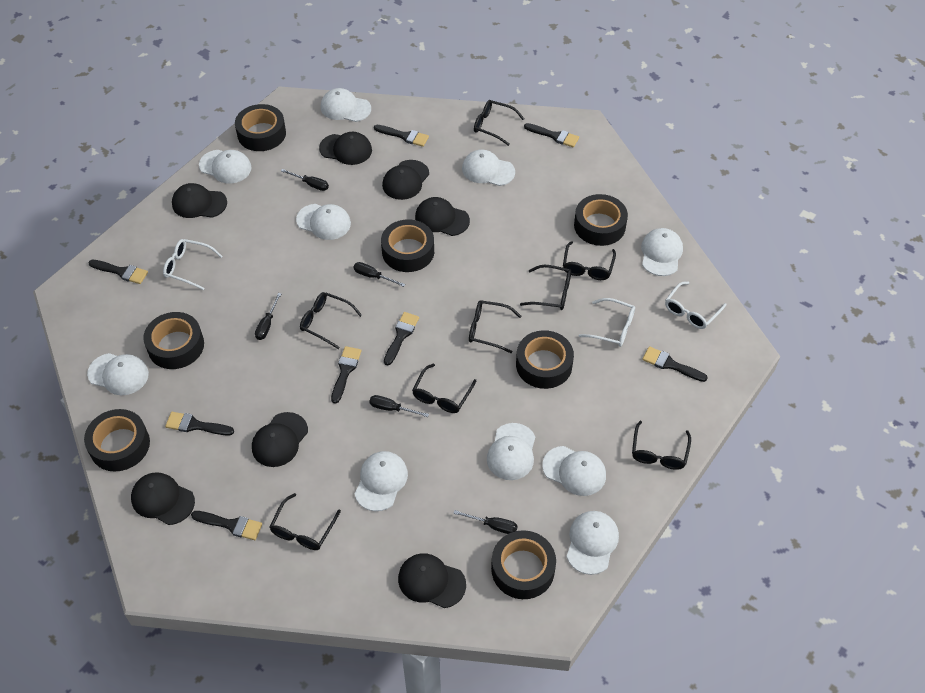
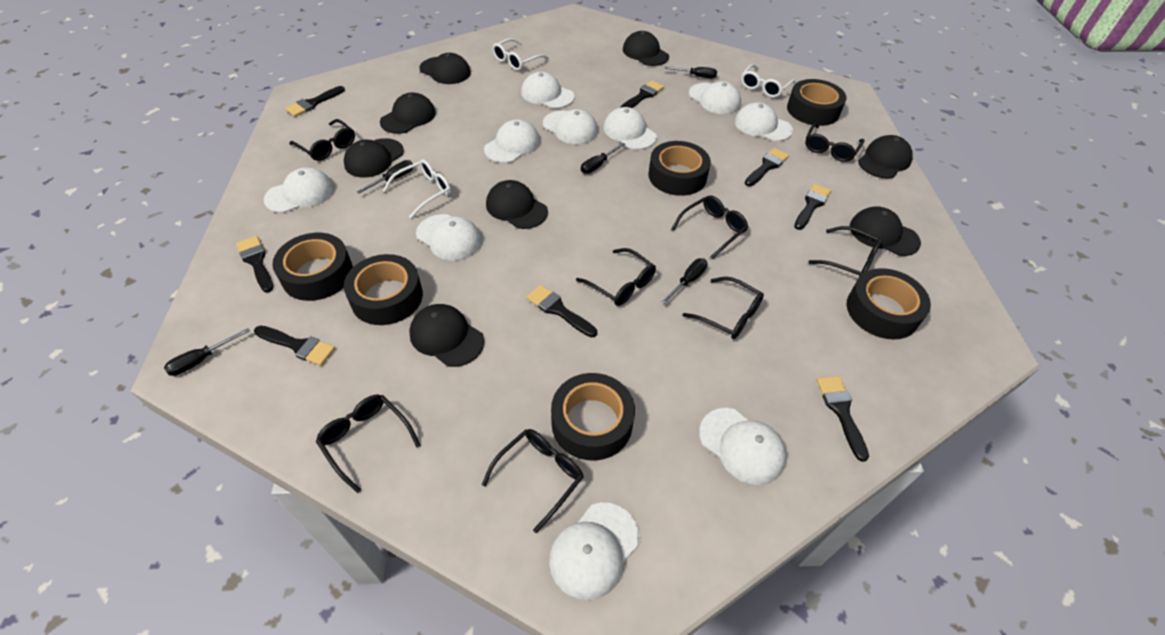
black cap: 7 -> 8
black tape: 7 -> 6

